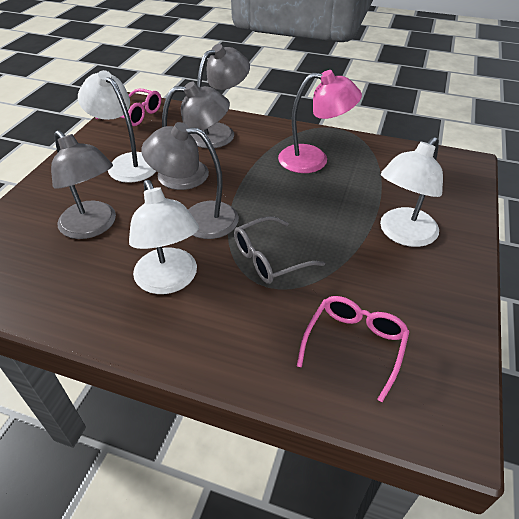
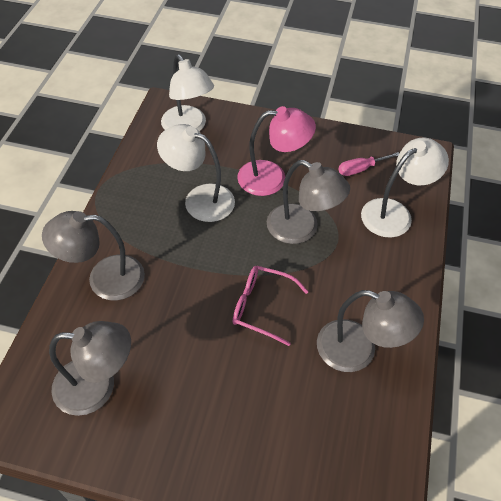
grey glasses: 1 -> 0
pink glasses: 2 -> 1
pink screwdriver: 0 -> 1

